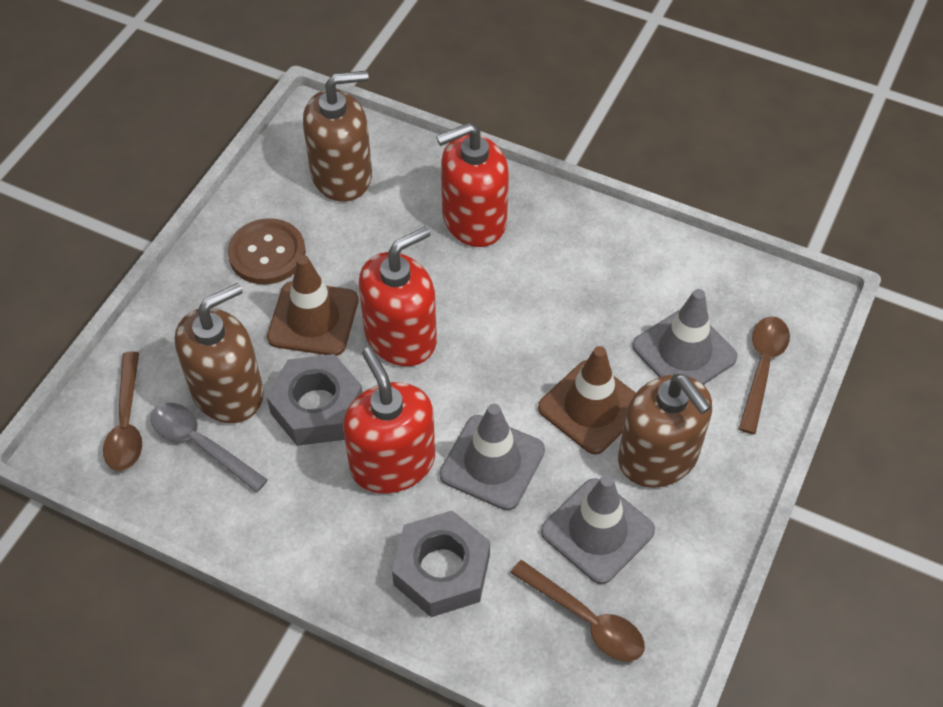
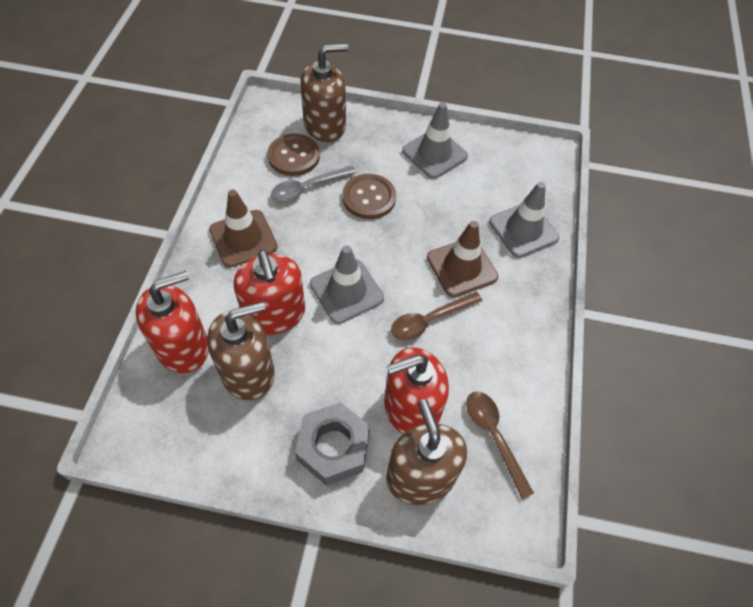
brown button: 1 -> 2
brown spoon: 3 -> 2
grey nut: 2 -> 1

